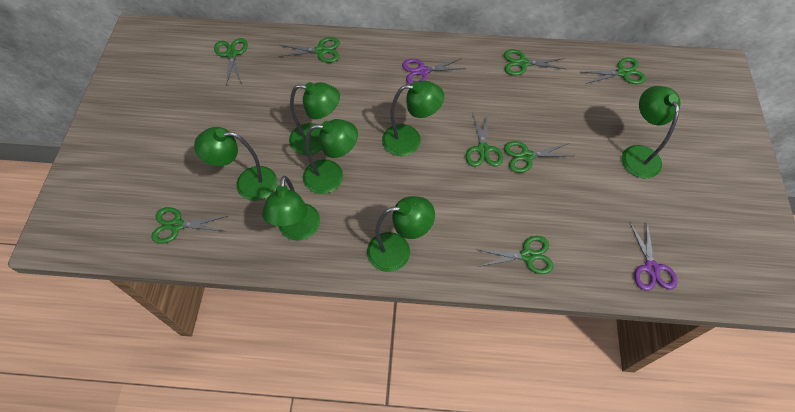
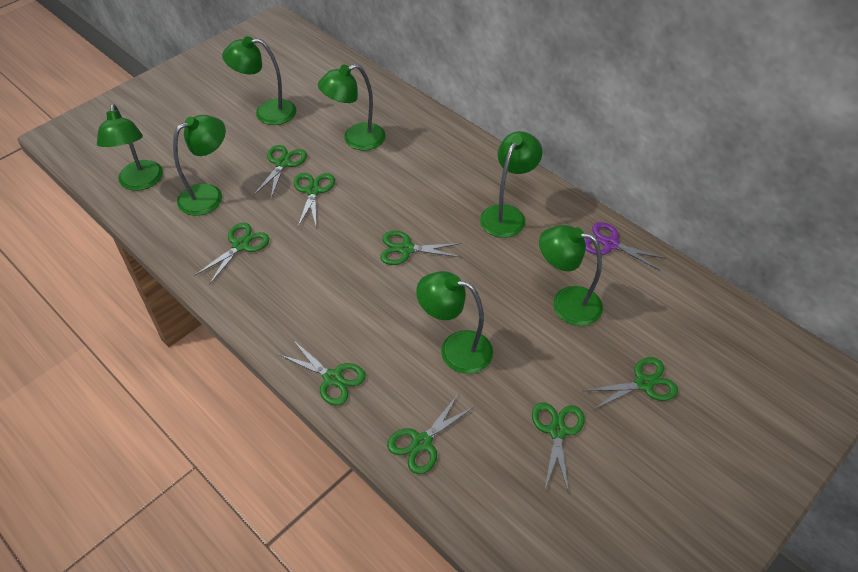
purple scissors: 2 -> 1

